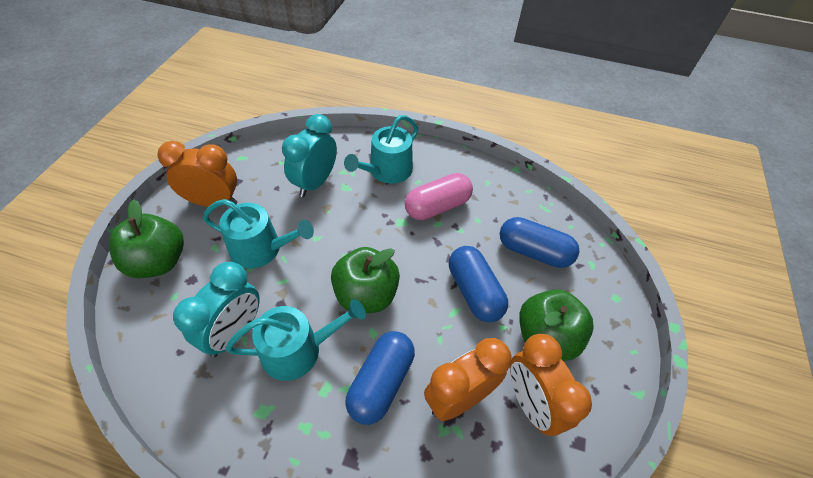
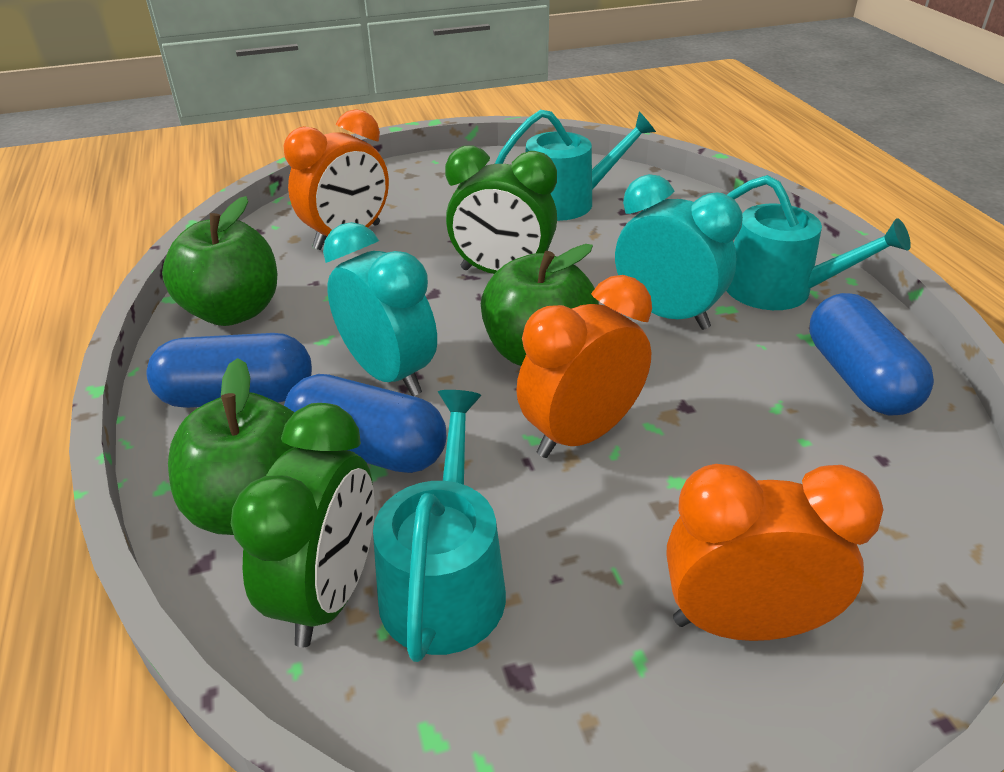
green clock: 0 -> 2
pink capsule: 1 -> 0

